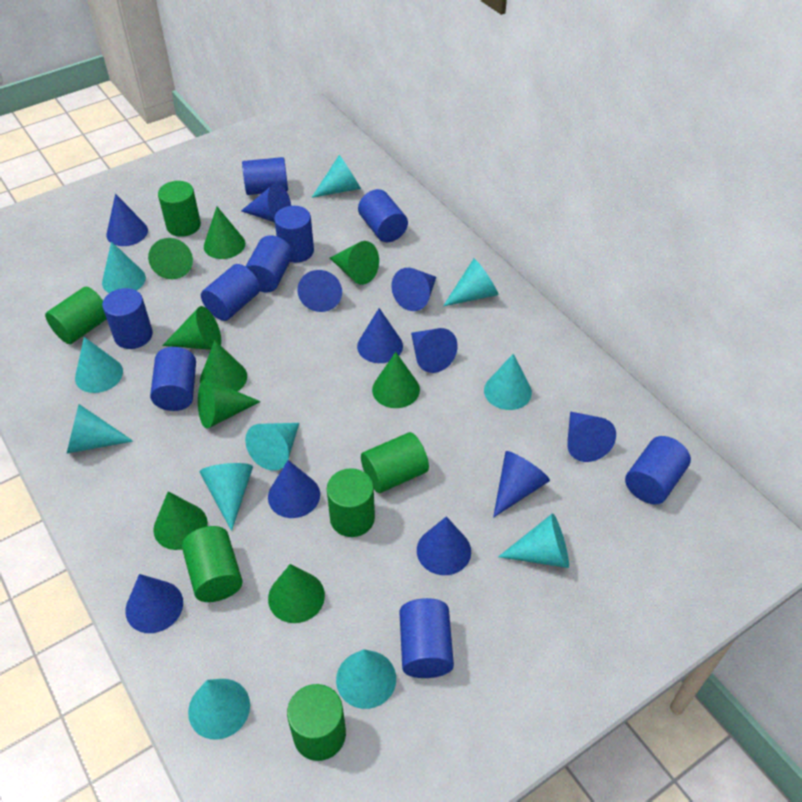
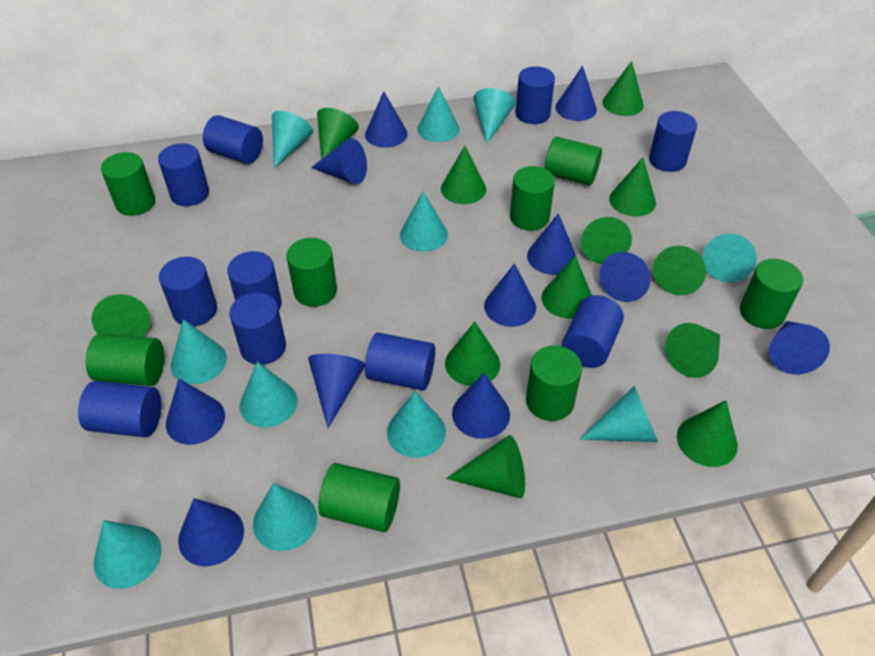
blue cylinder: 9 -> 10
green cone: 9 -> 12
green cylinder: 6 -> 8

